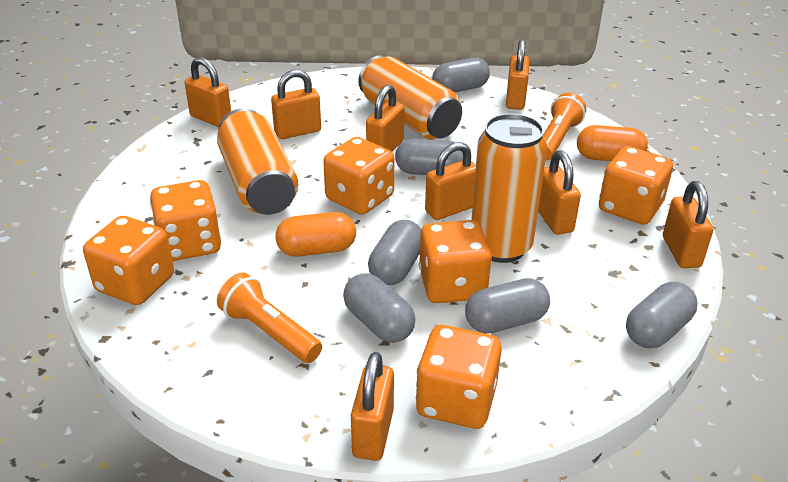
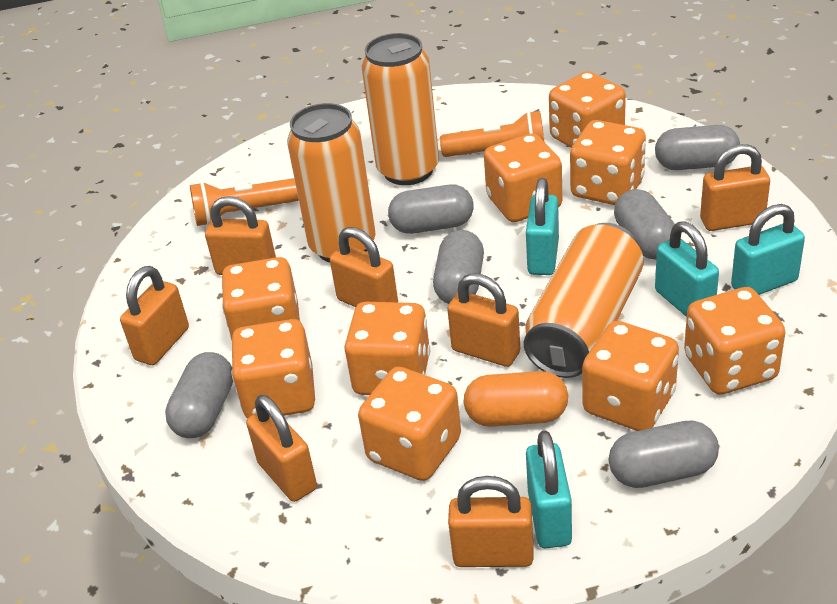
orange capsule: 2 -> 1
orange dice: 6 -> 9
orange padlock: 8 -> 7
turquoise padlock: 0 -> 4

